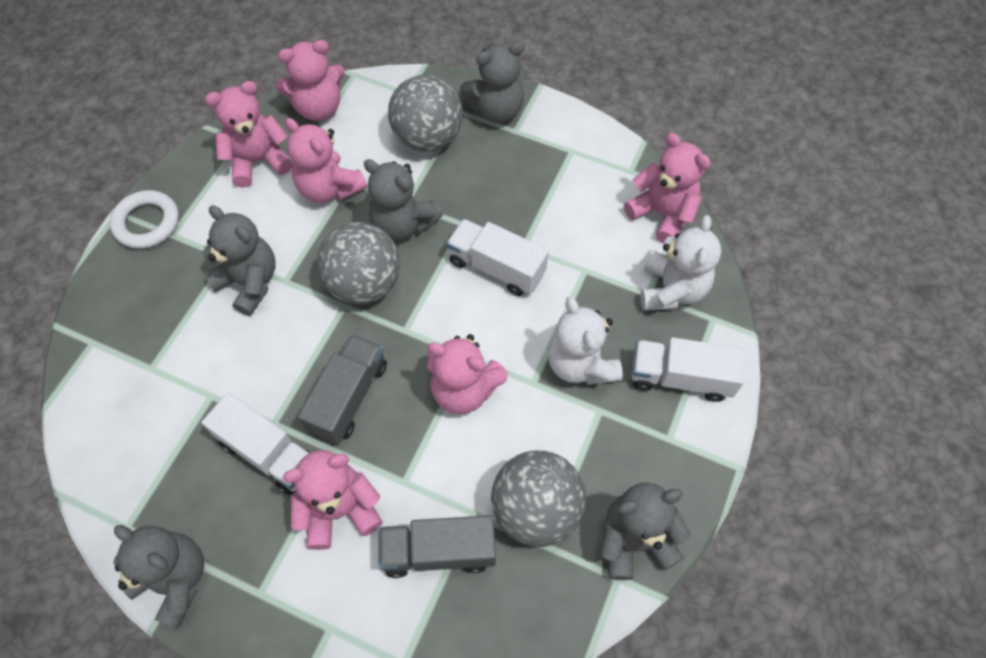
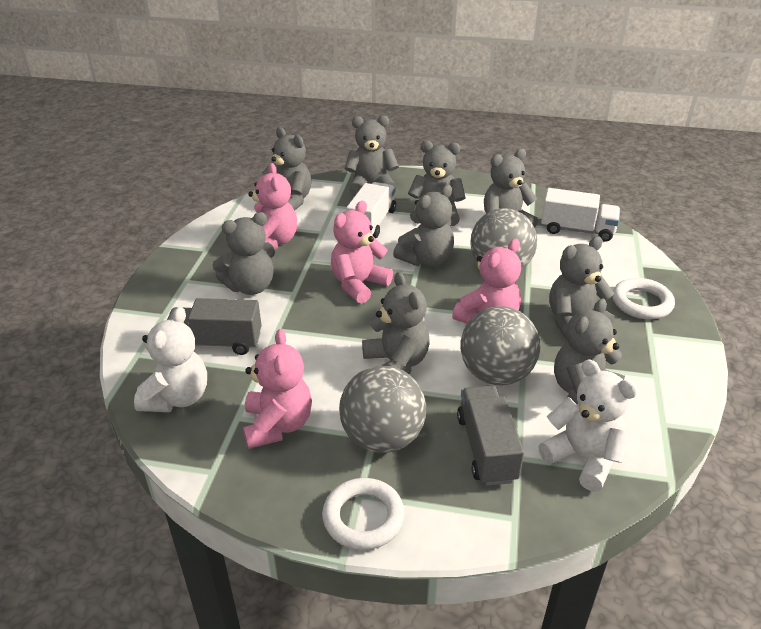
grey teddy bear: 5 -> 9
pink teddy bear: 6 -> 4
white ring: 1 -> 2
white truck: 3 -> 2

